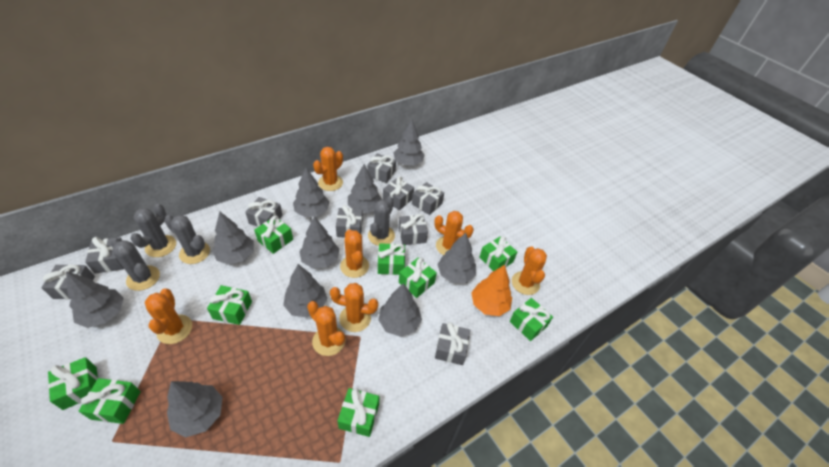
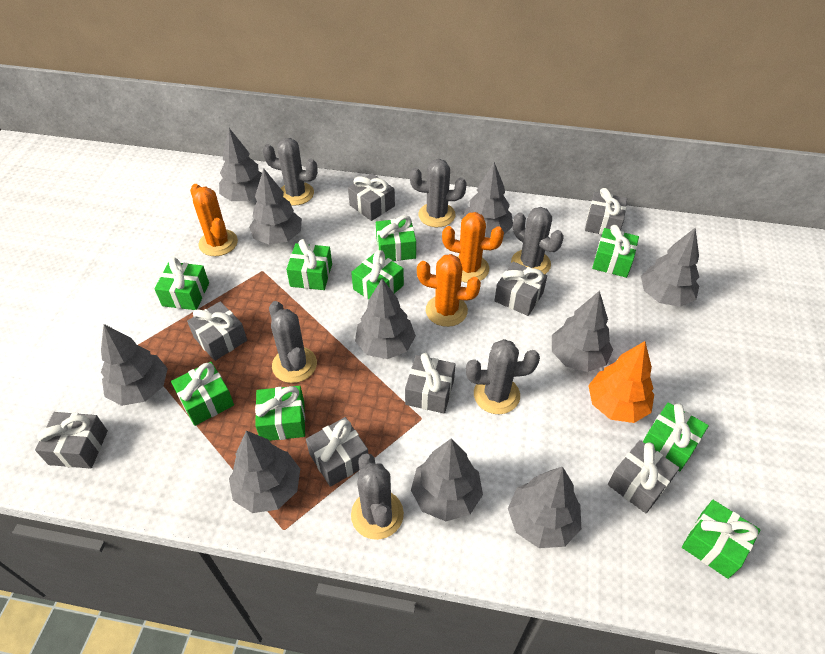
grey cactus: 4 -> 6
grey gift: 9 -> 8
orange cactus: 7 -> 3

